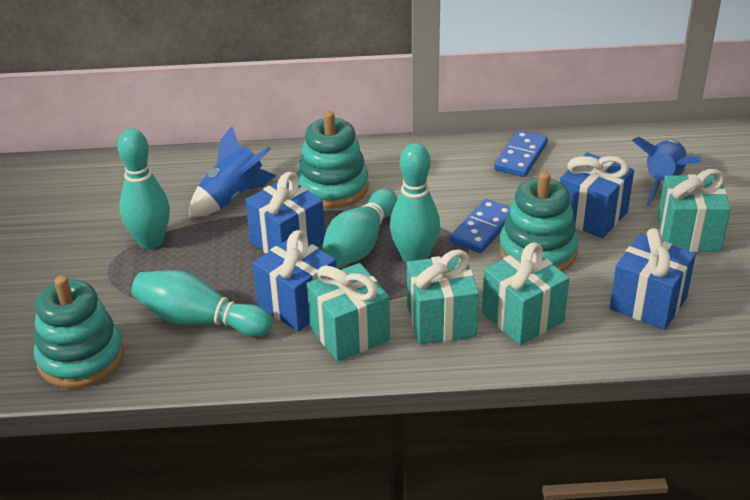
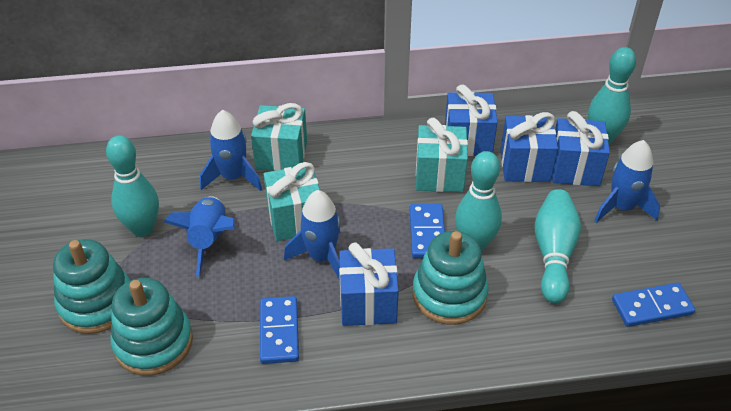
blue domino: 2 -> 3
blue rocket: 2 -> 4
turquoise gift: 4 -> 3

